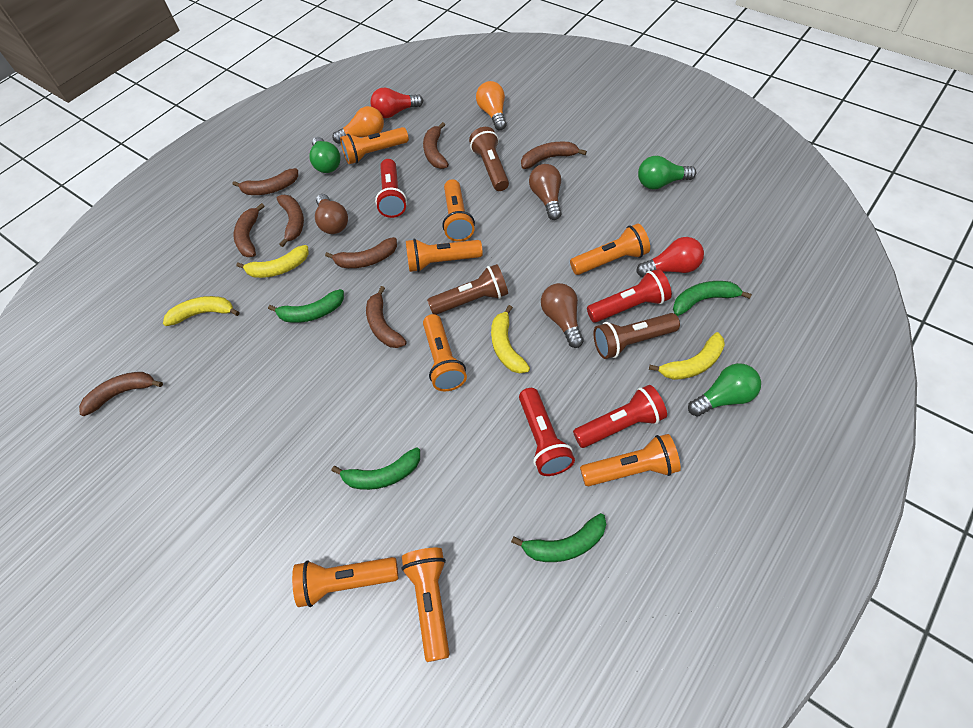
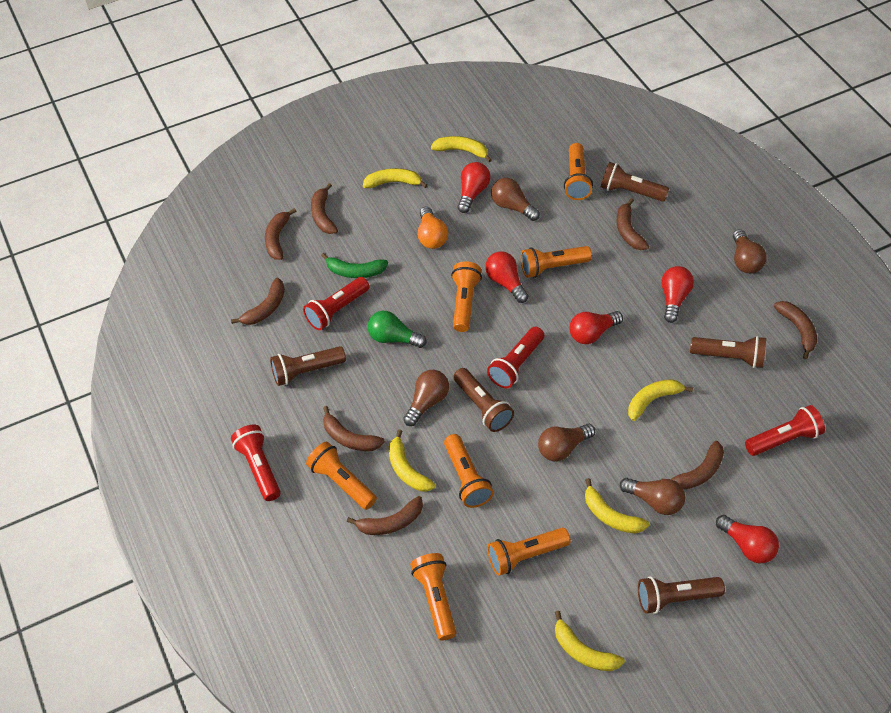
brown flashlight: 3 -> 5
brown light bulb: 3 -> 5
green banana: 4 -> 1
green light bulb: 3 -> 1
orange flashlight: 8 -> 7
orange light bulb: 2 -> 1
red light bulb: 2 -> 5
yellow banana: 4 -> 6

